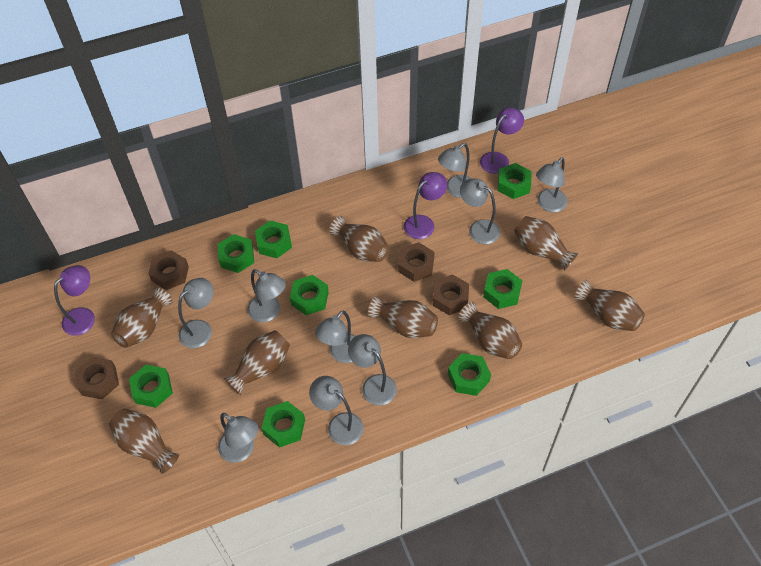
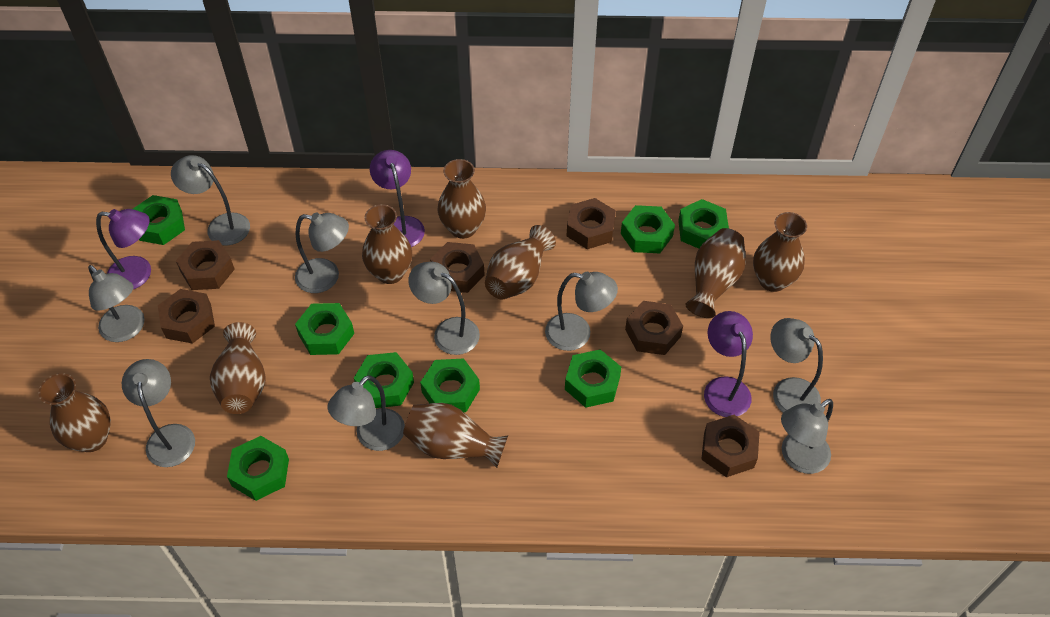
brown nut: 4 -> 6

